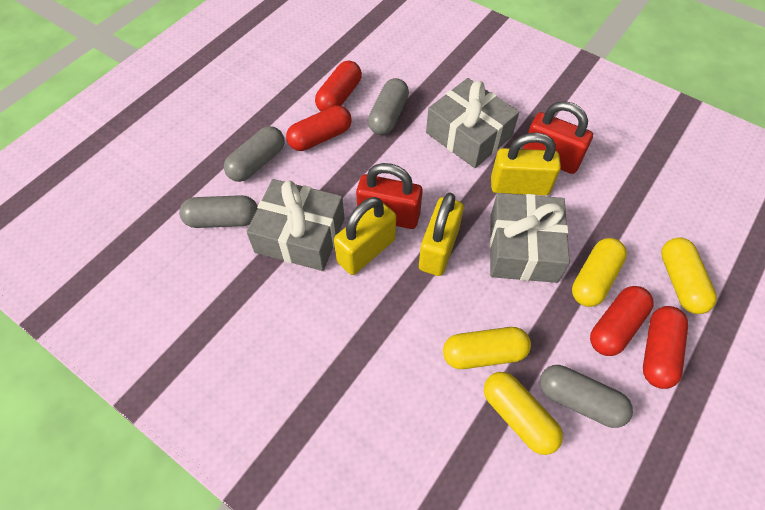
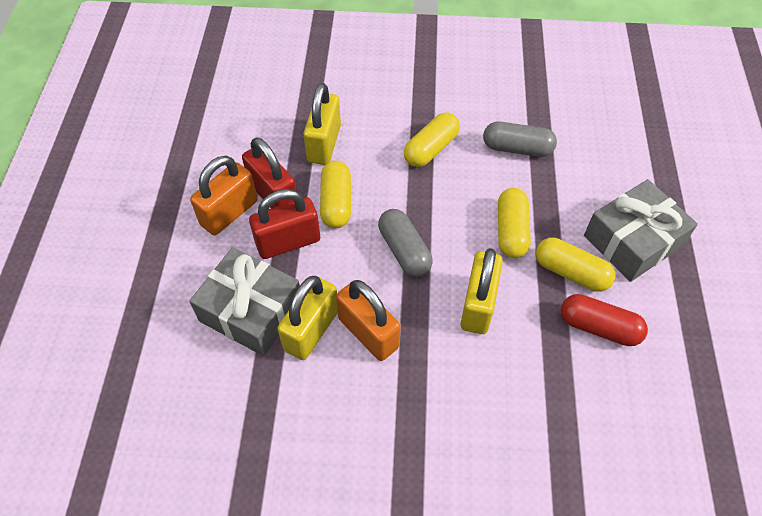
grey capsule: 4 -> 2
grey gift: 3 -> 2
orange padlock: 0 -> 2
red capsule: 4 -> 1

